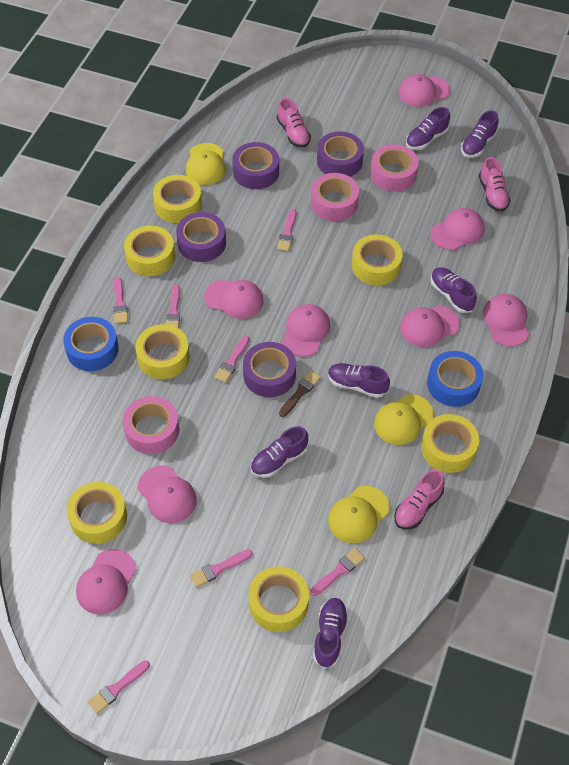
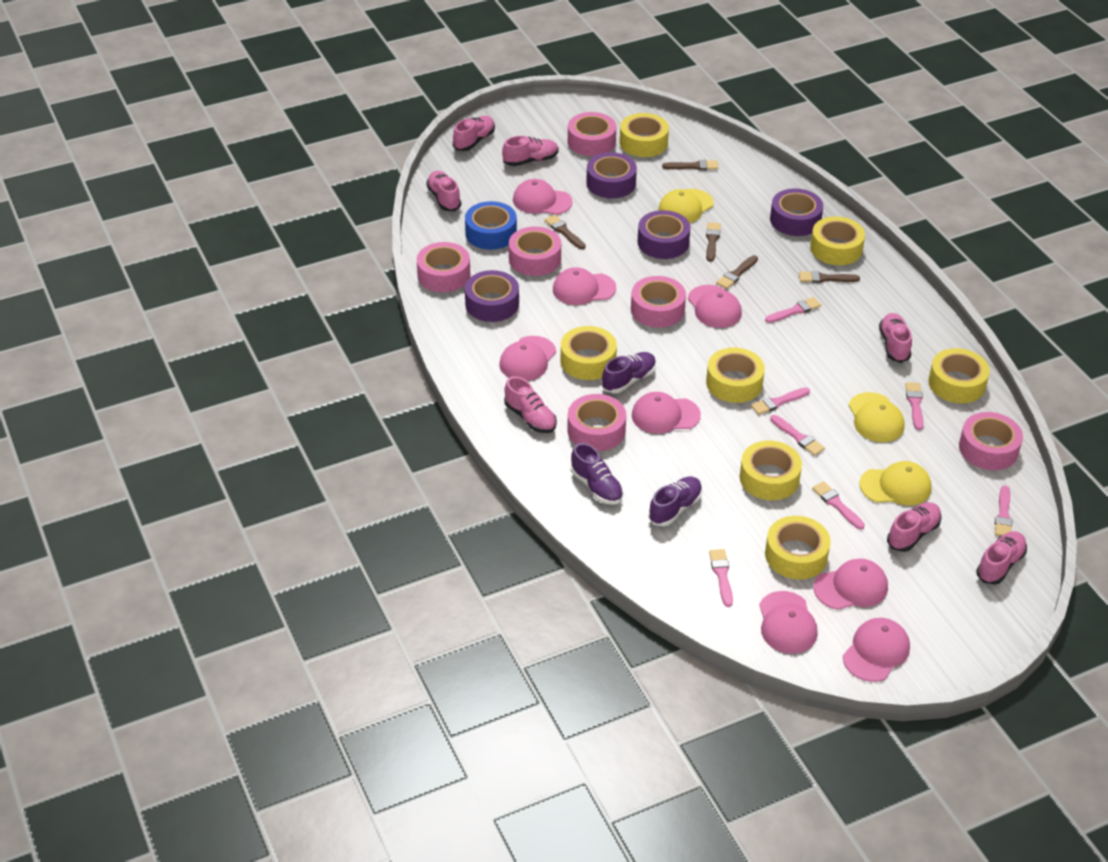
blue tape: 2 -> 1
brown brush: 1 -> 5
pink shoe: 3 -> 7
pink tape: 3 -> 6
purple shoe: 6 -> 3

